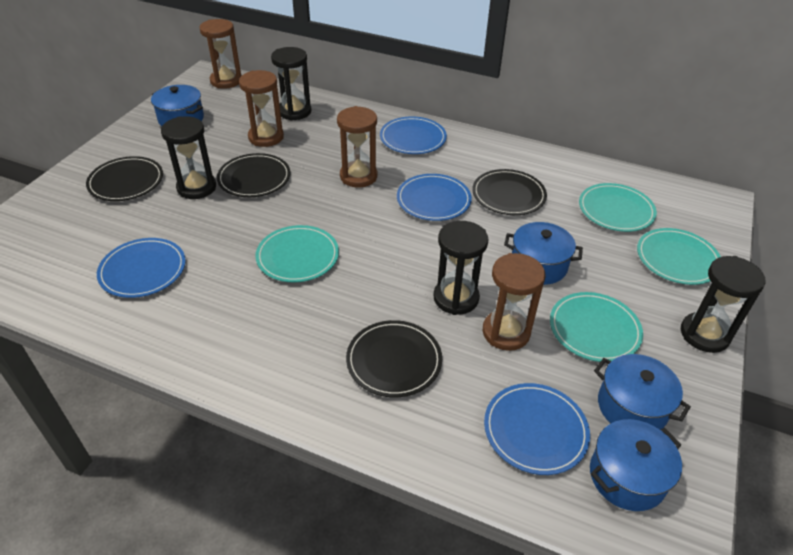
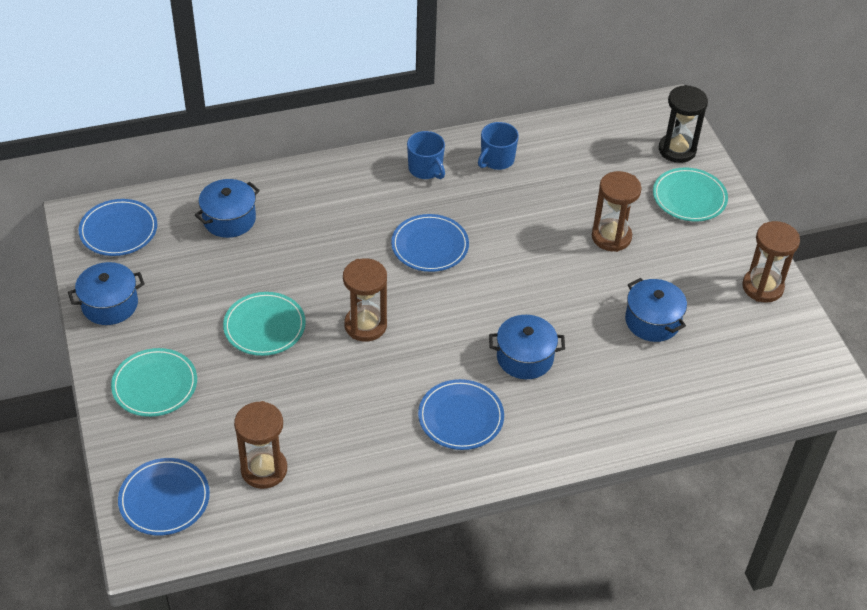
black hourglass: 4 -> 1
black plate: 4 -> 0
blue mug: 0 -> 2
turquoise plate: 4 -> 3

